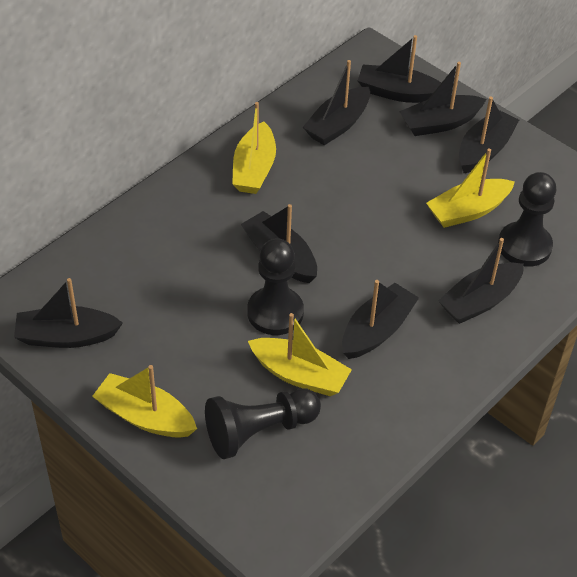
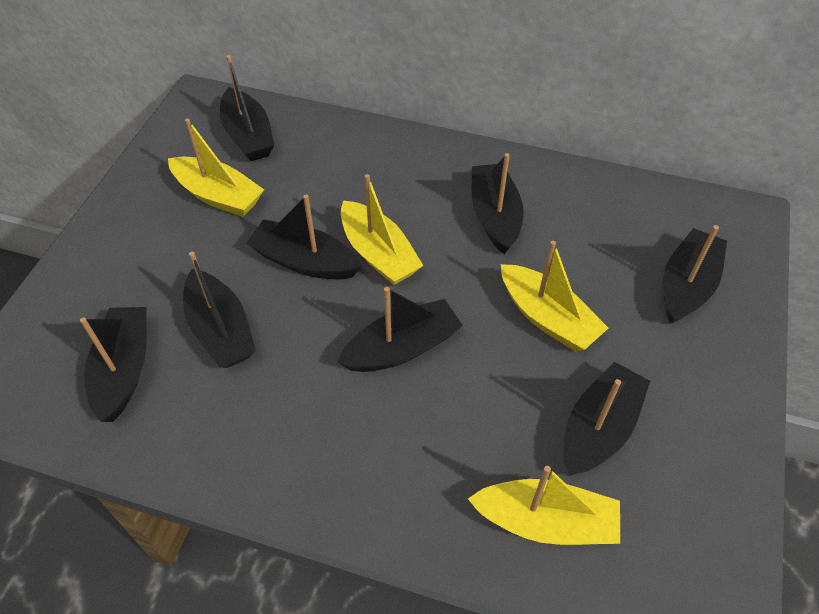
black pawn: 3 -> 0

